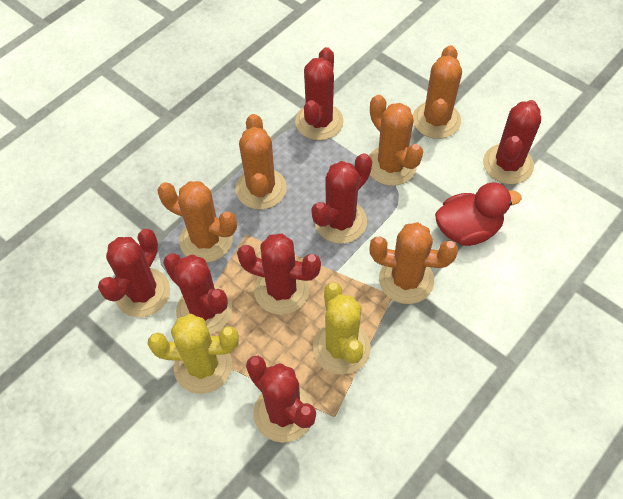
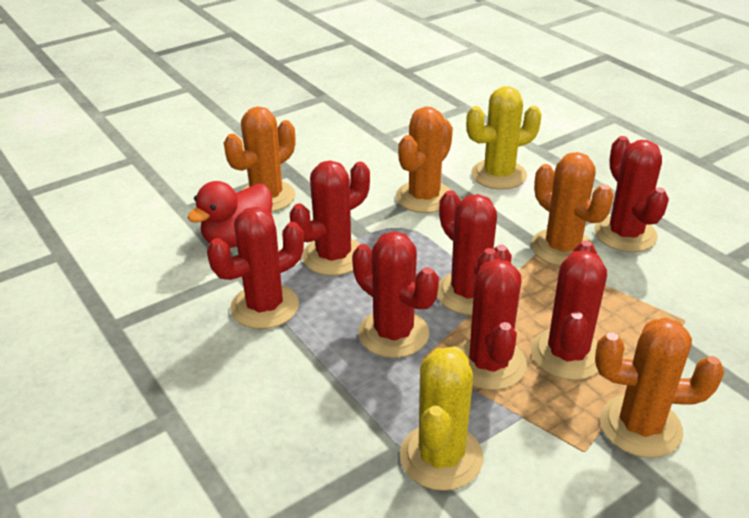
orange cactus: 5 -> 4

